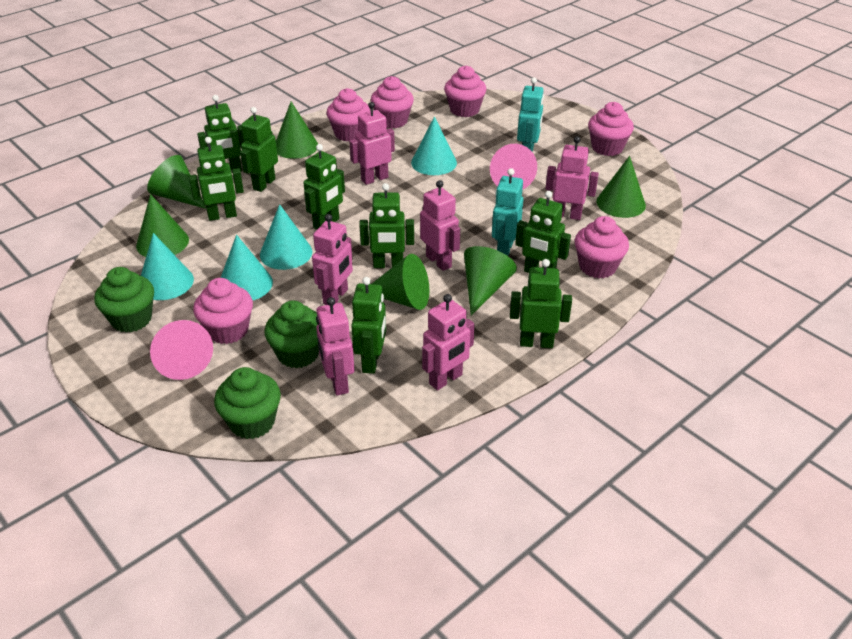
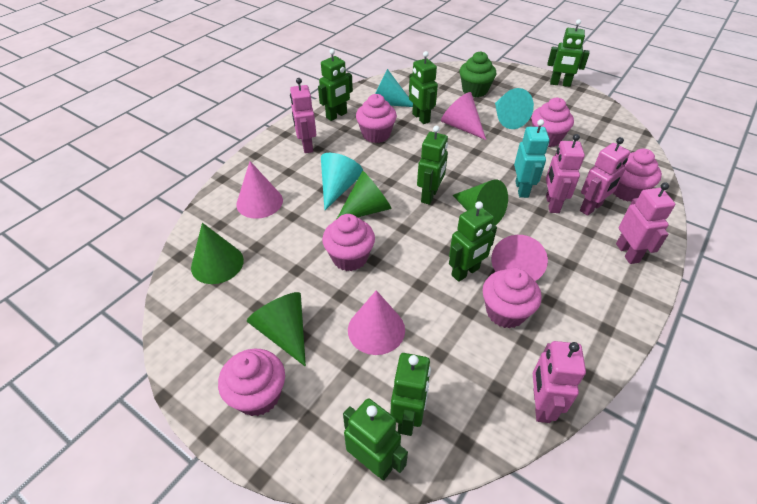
green cone: 6 -> 4
green cupcake: 3 -> 1
green robot: 8 -> 7
pink cone: 2 -> 4
pink robot: 6 -> 5
turquoise cone: 4 -> 3
turquoise robot: 2 -> 1

